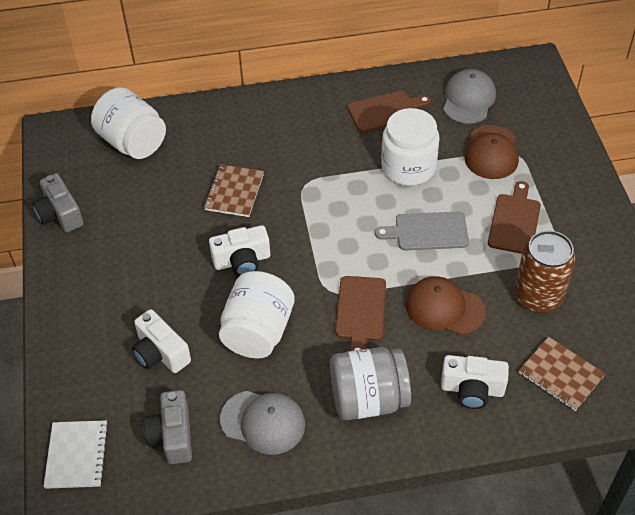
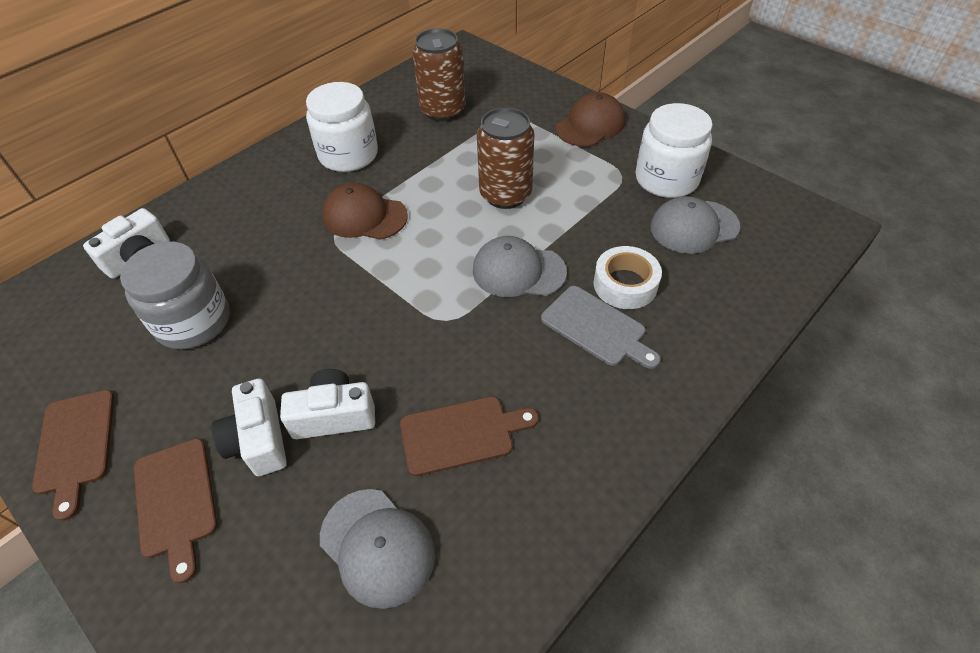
brown can: 1 -> 2
brown notebook: 2 -> 0
grey camera: 2 -> 0
grey cap: 2 -> 3
white jar: 3 -> 2
white notebook: 1 -> 0
white tape: 0 -> 1

